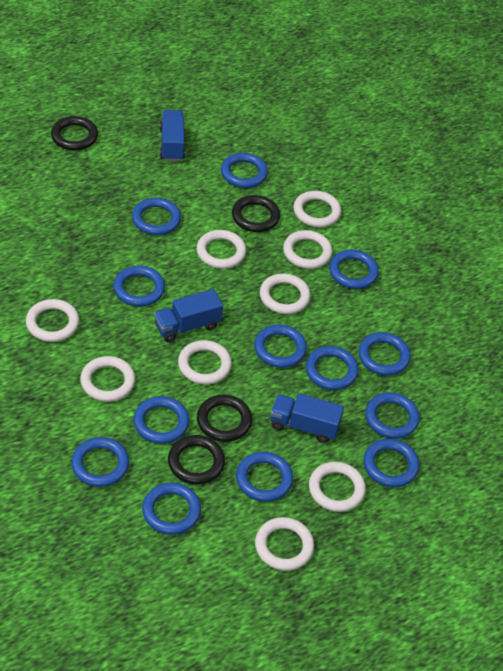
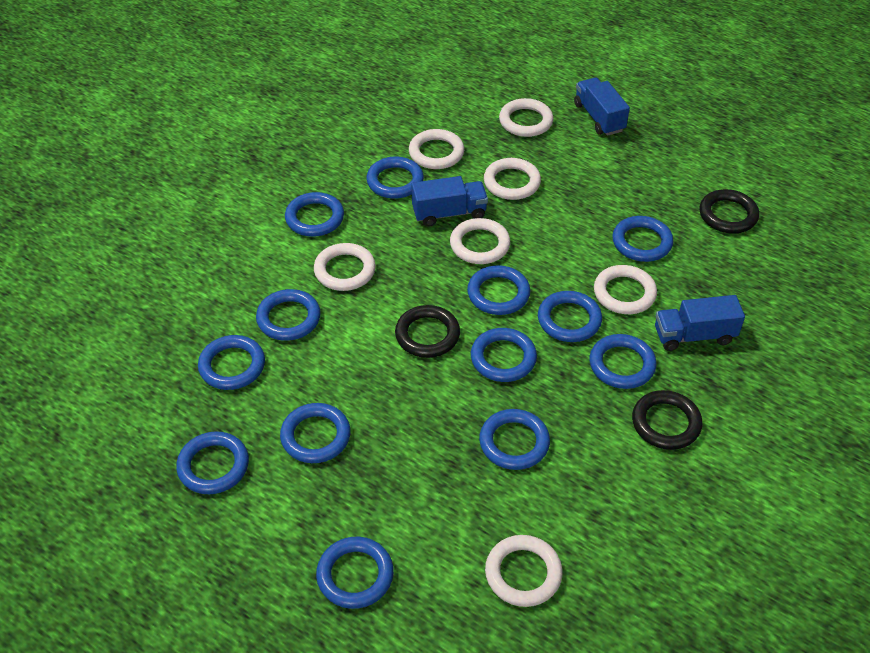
black ring: 4 -> 3
white ring: 9 -> 7

